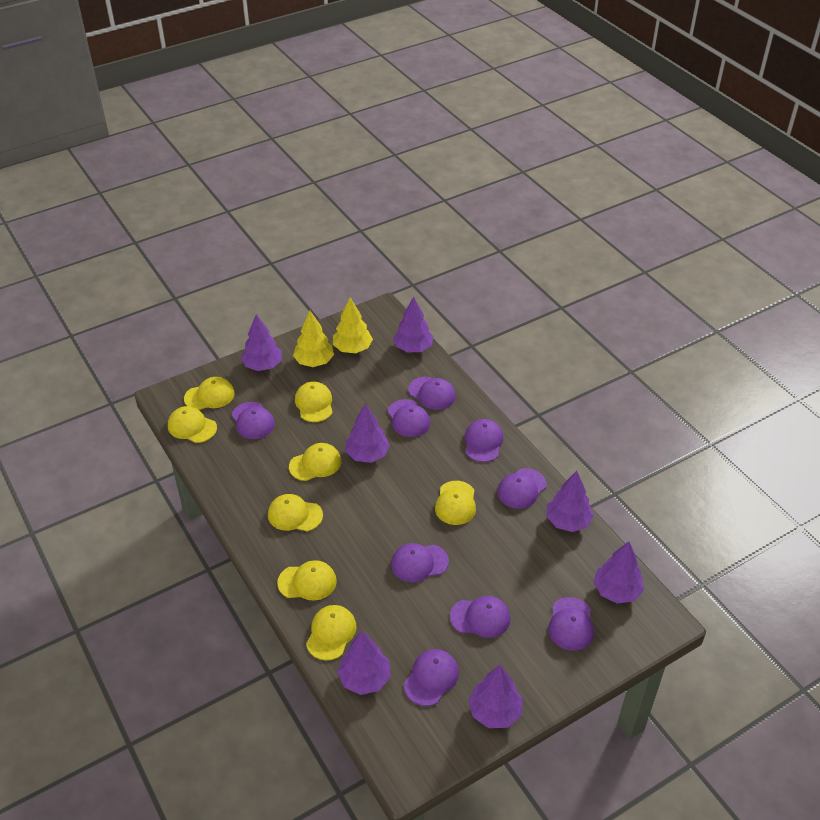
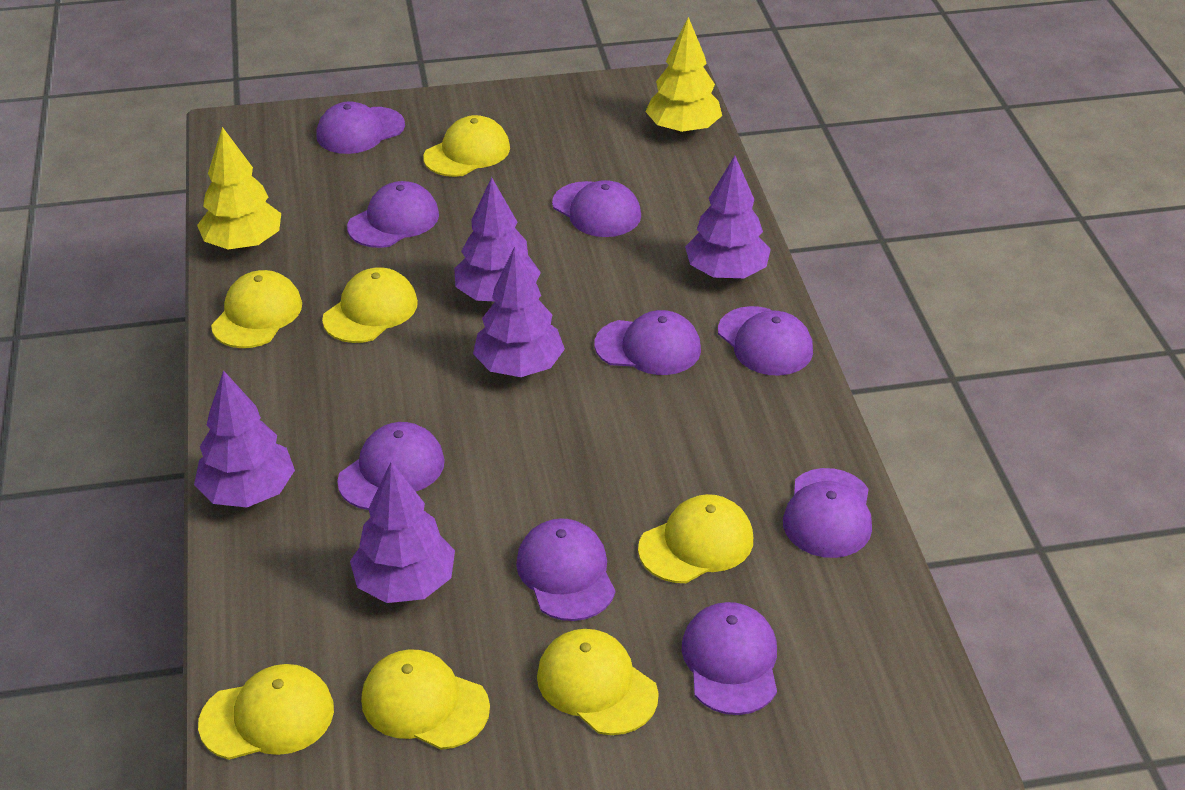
purple tree: 7 -> 5
yellow cap: 8 -> 7

